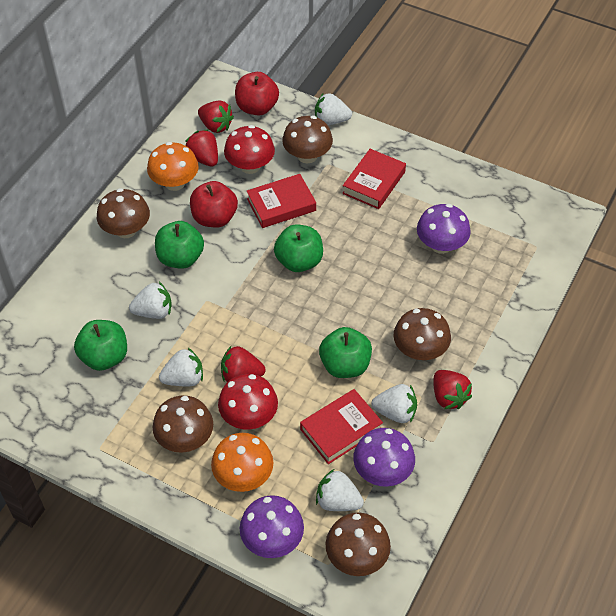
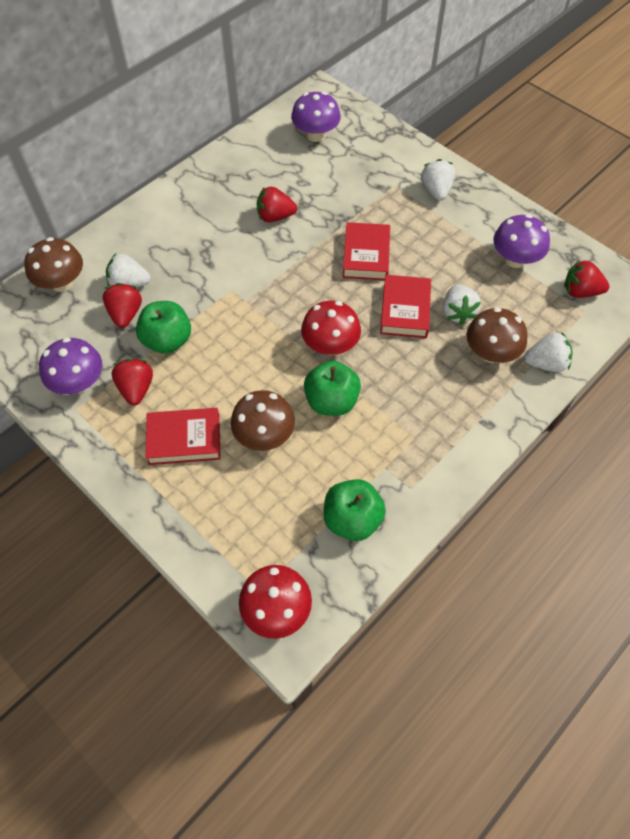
brown mushroom: 5 -> 3
green apple: 4 -> 3
orange mushroom: 2 -> 0
red apple: 2 -> 0
white strawberry: 5 -> 4

